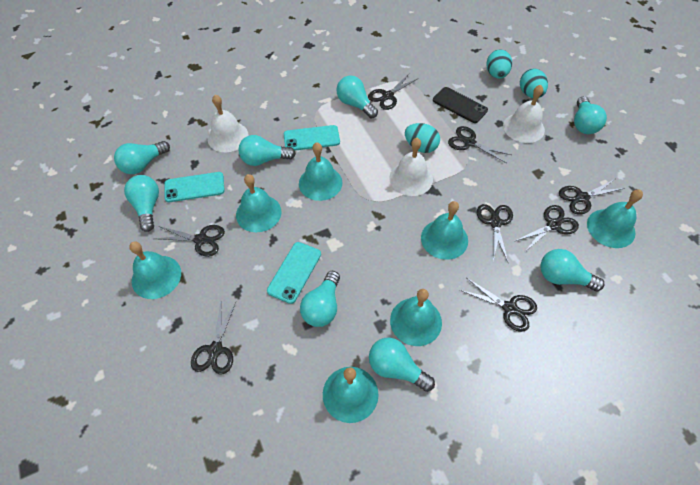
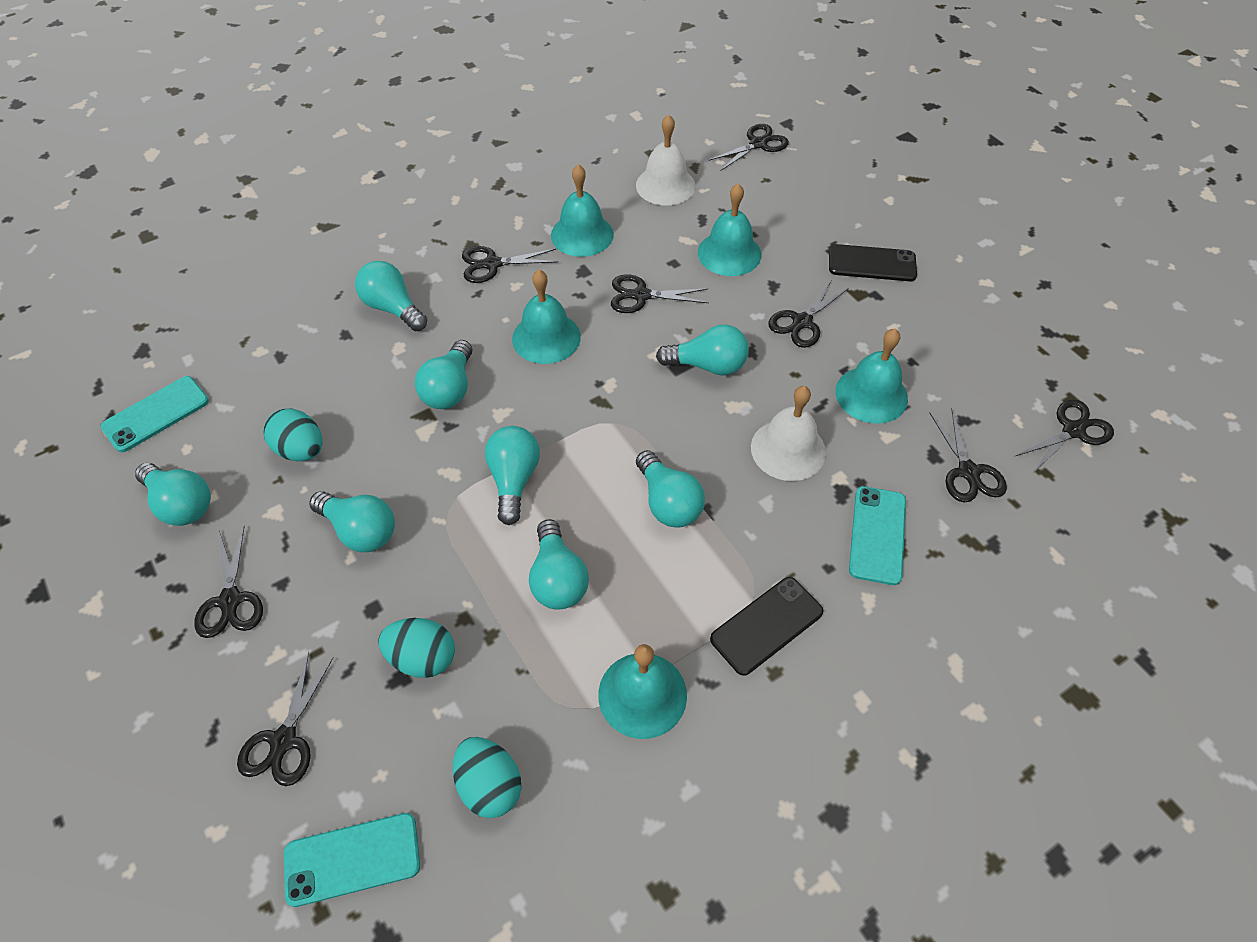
black phone: 1 -> 2
turquoise bell: 7 -> 5
white bell: 3 -> 2

